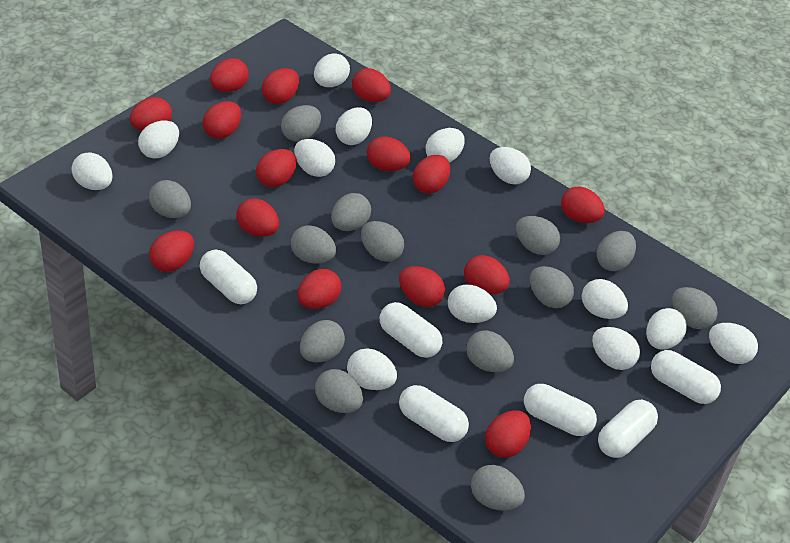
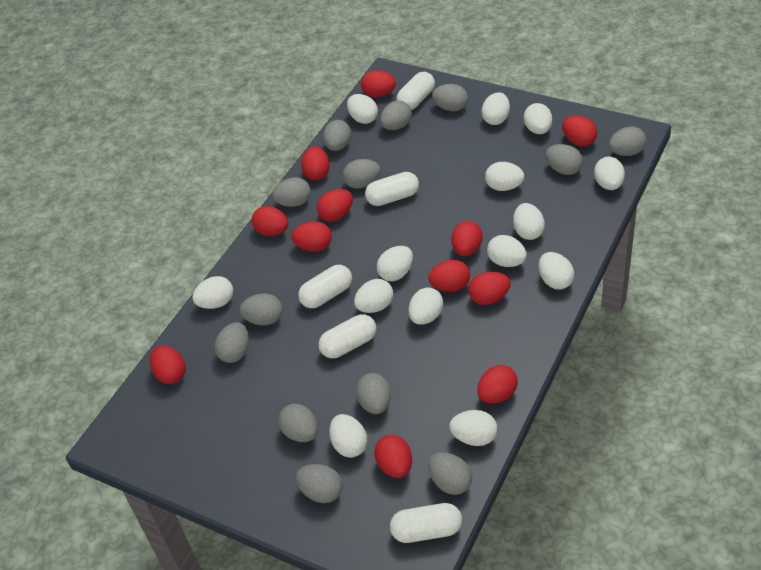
red egg: 15 -> 12
white capsule: 6 -> 5
white egg: 13 -> 14

